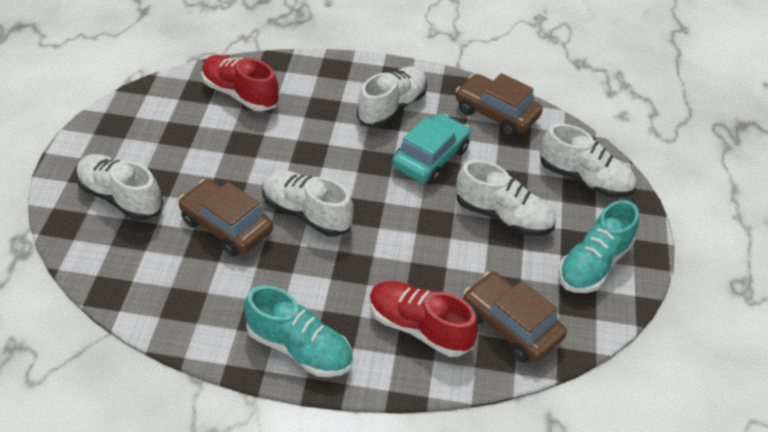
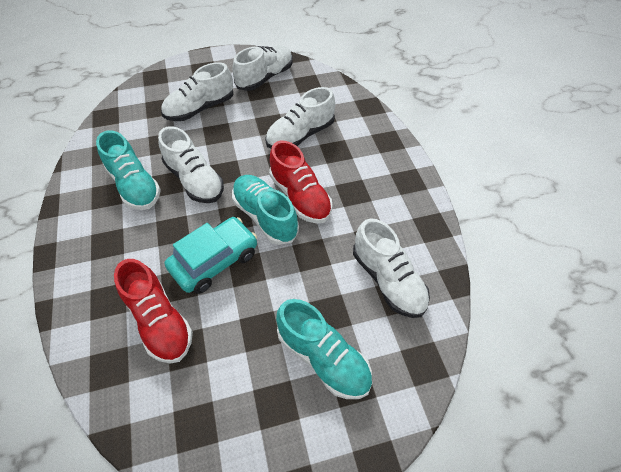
brown car: 3 -> 0
turquoise shoe: 2 -> 3

